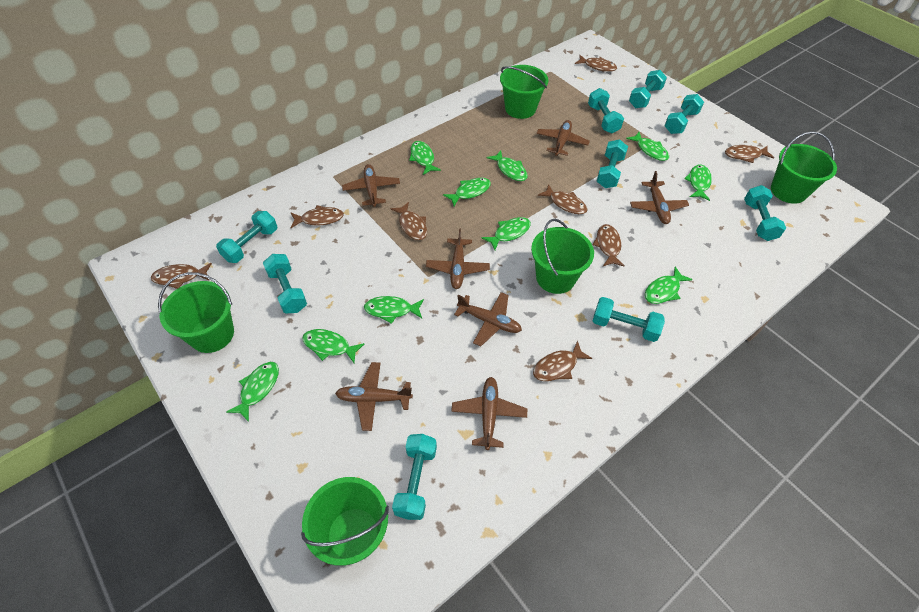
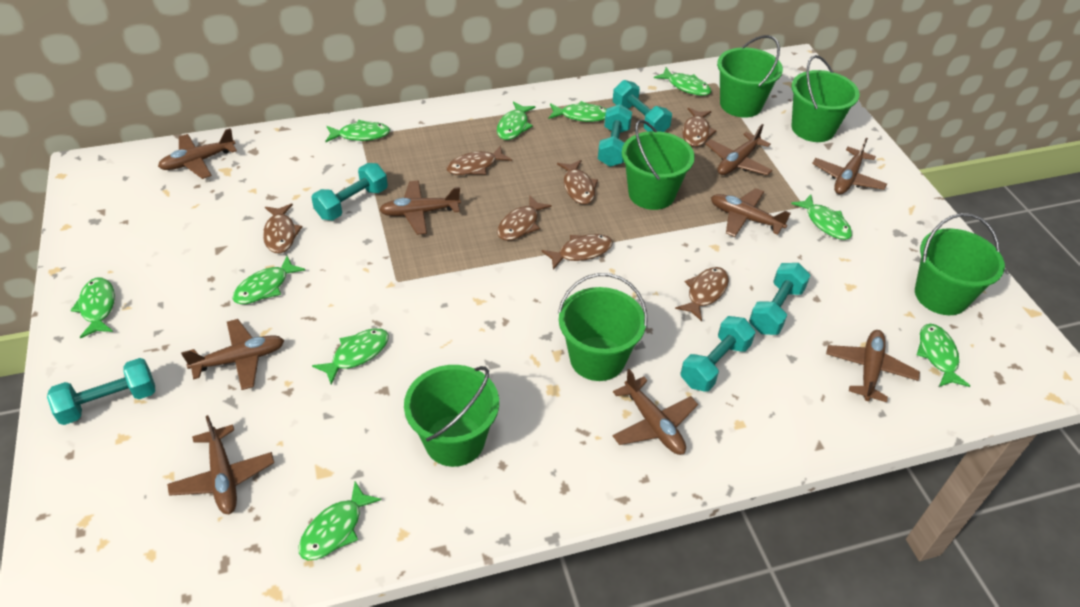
brown fish: 8 -> 7
brown plane: 7 -> 9
green bucket: 5 -> 6
turquoise dumbbell: 9 -> 6

